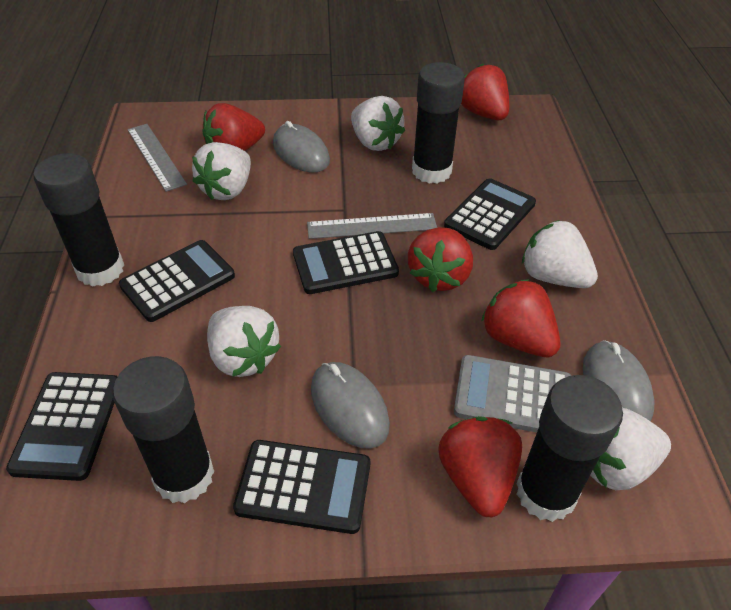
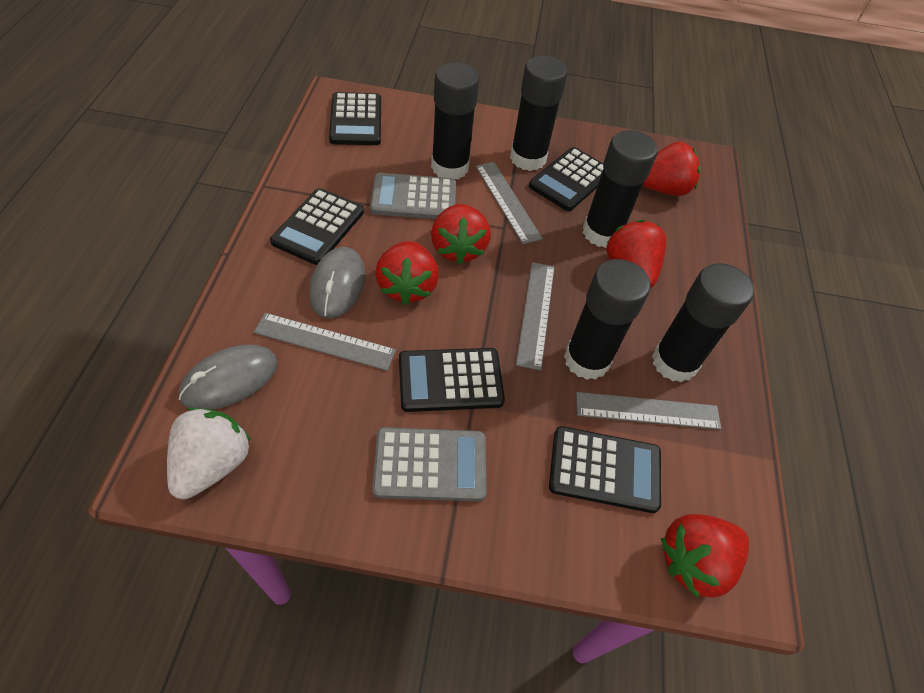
black glue stick: 4 -> 5
grey calculator: 1 -> 2
grey mouse: 3 -> 2
grey ruler: 2 -> 4
white strawberry: 5 -> 1

